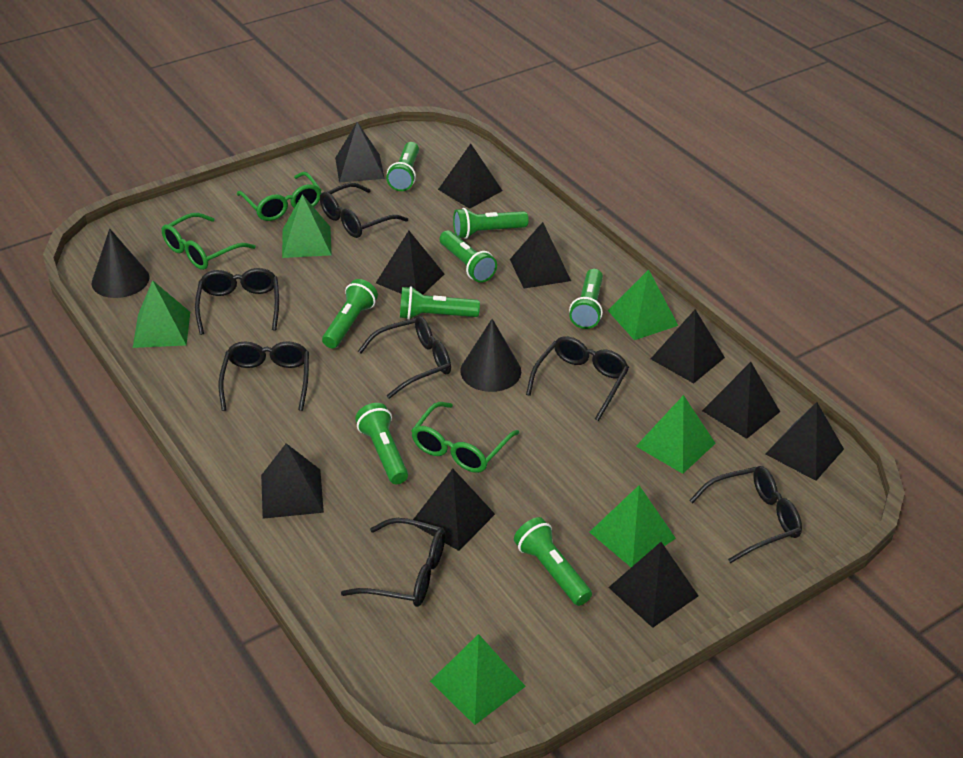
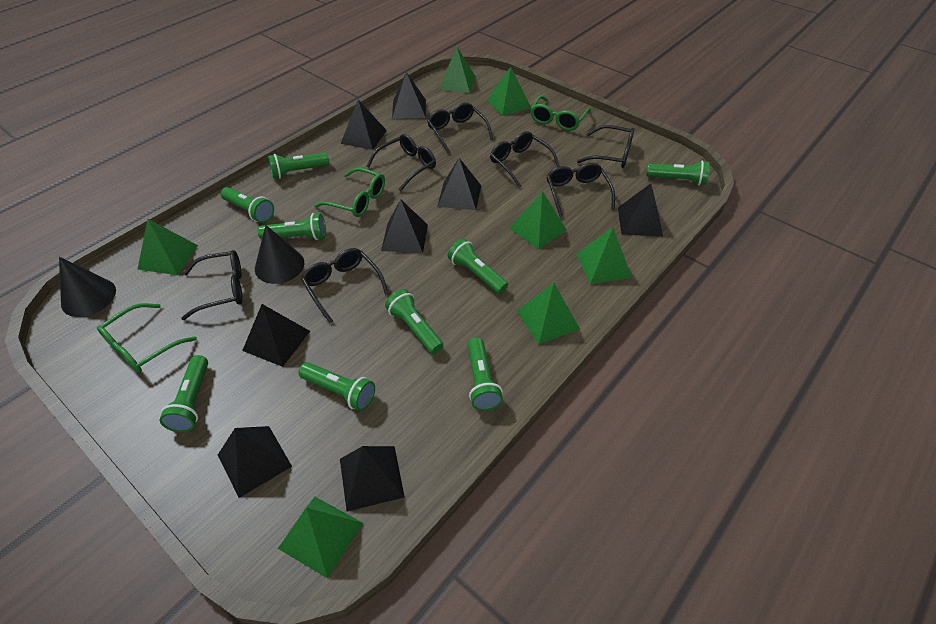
black pyramid: 10 -> 8
green flashlight: 8 -> 9
green pyramid: 6 -> 7

